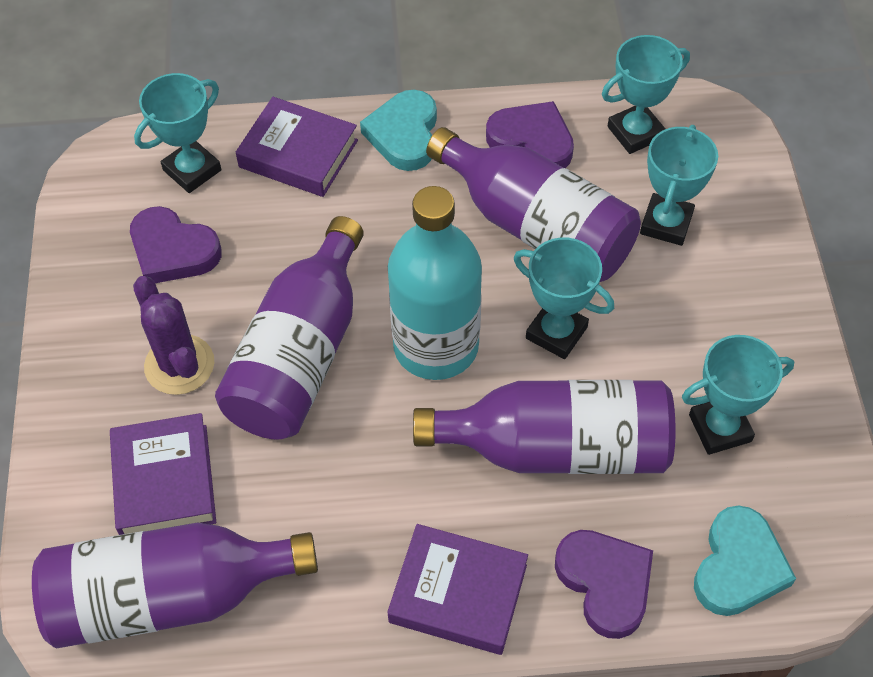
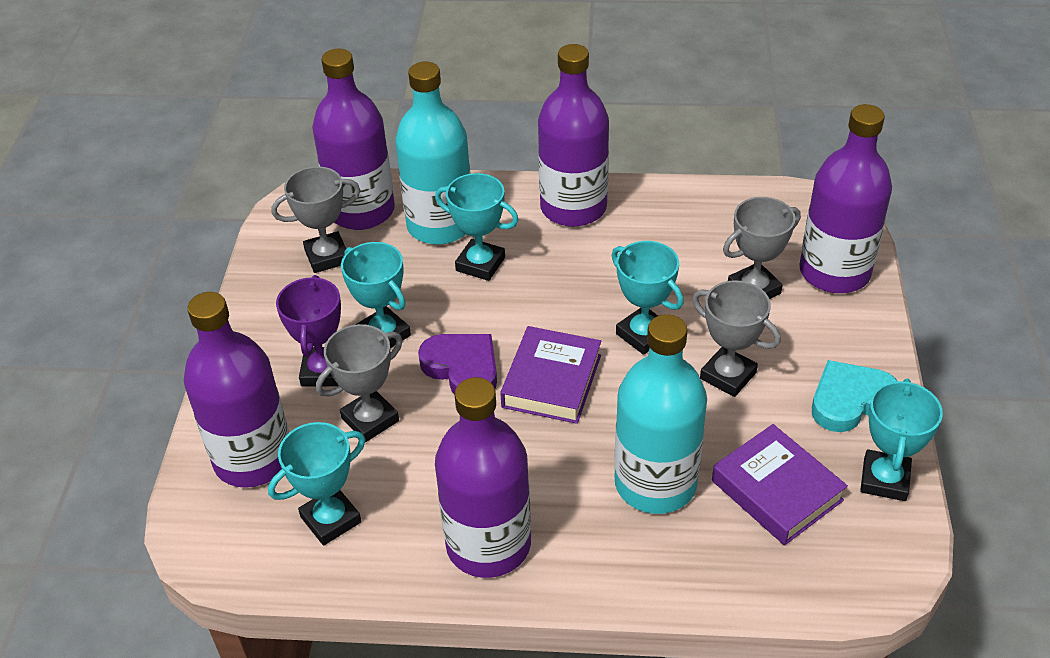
grey trophy: 0 -> 4
purple book: 3 -> 2
purple bottle: 4 -> 5
purple cactus: 1 -> 0
purple heart: 3 -> 1
purple trophy: 0 -> 1
turquoise bottle: 1 -> 2
turquoise heart: 2 -> 1

